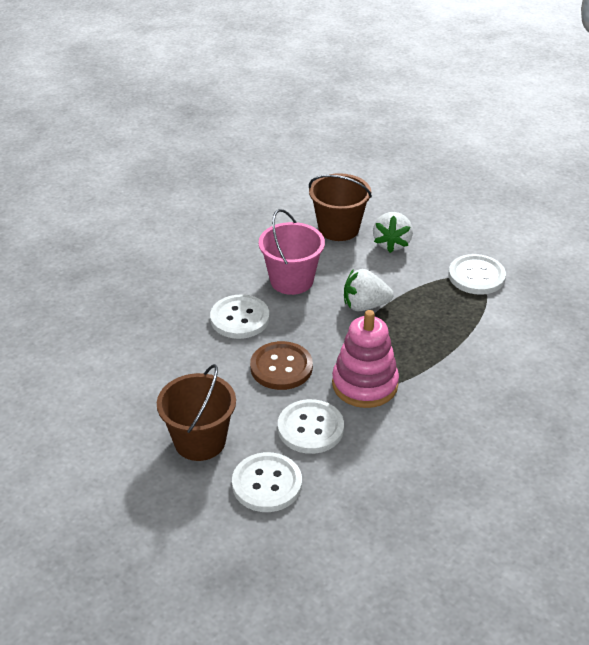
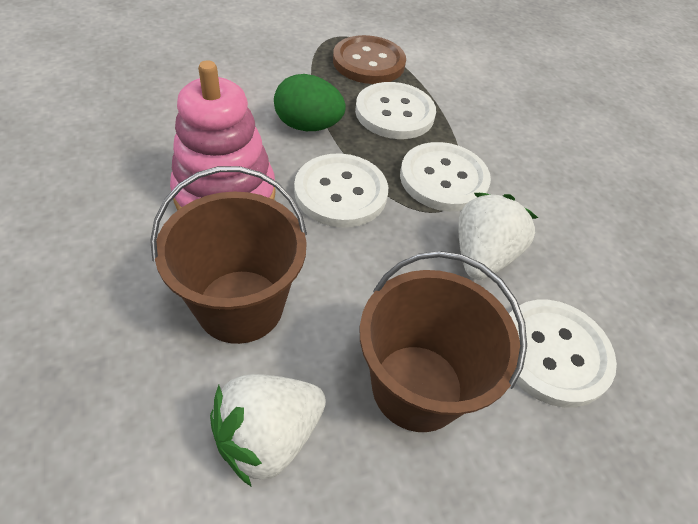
green egg: 0 -> 1
pink bucket: 1 -> 0

